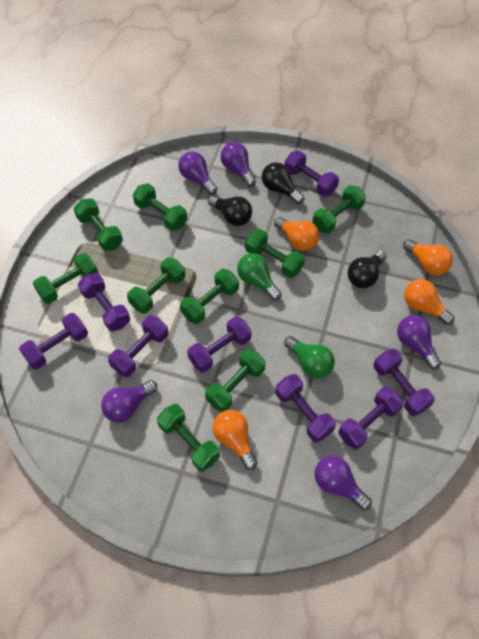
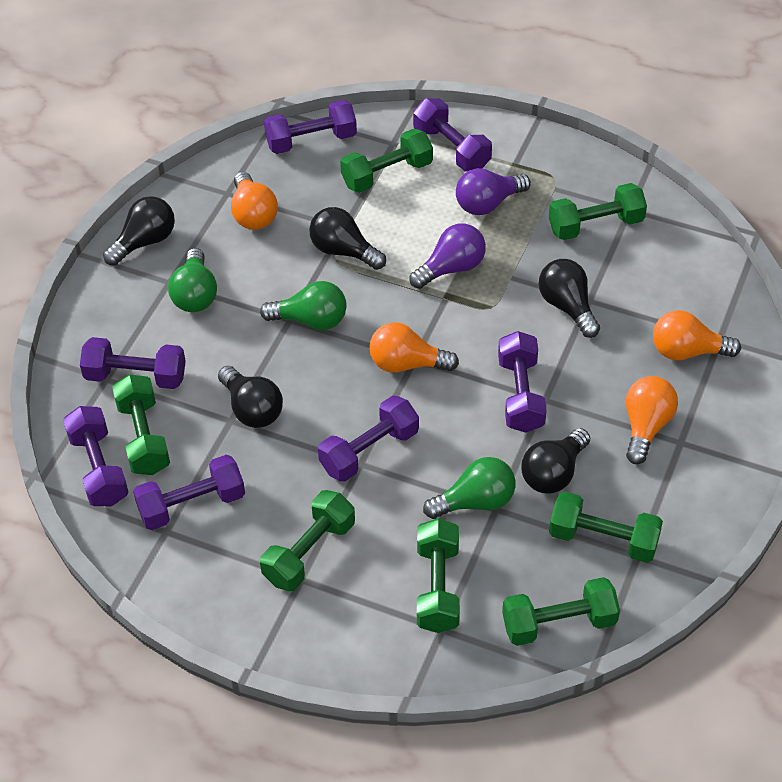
black light bulb: 3 -> 5
green dumbbell: 9 -> 7
green light bulb: 2 -> 3
purple dumbbell: 8 -> 7
purple light bulb: 5 -> 2

